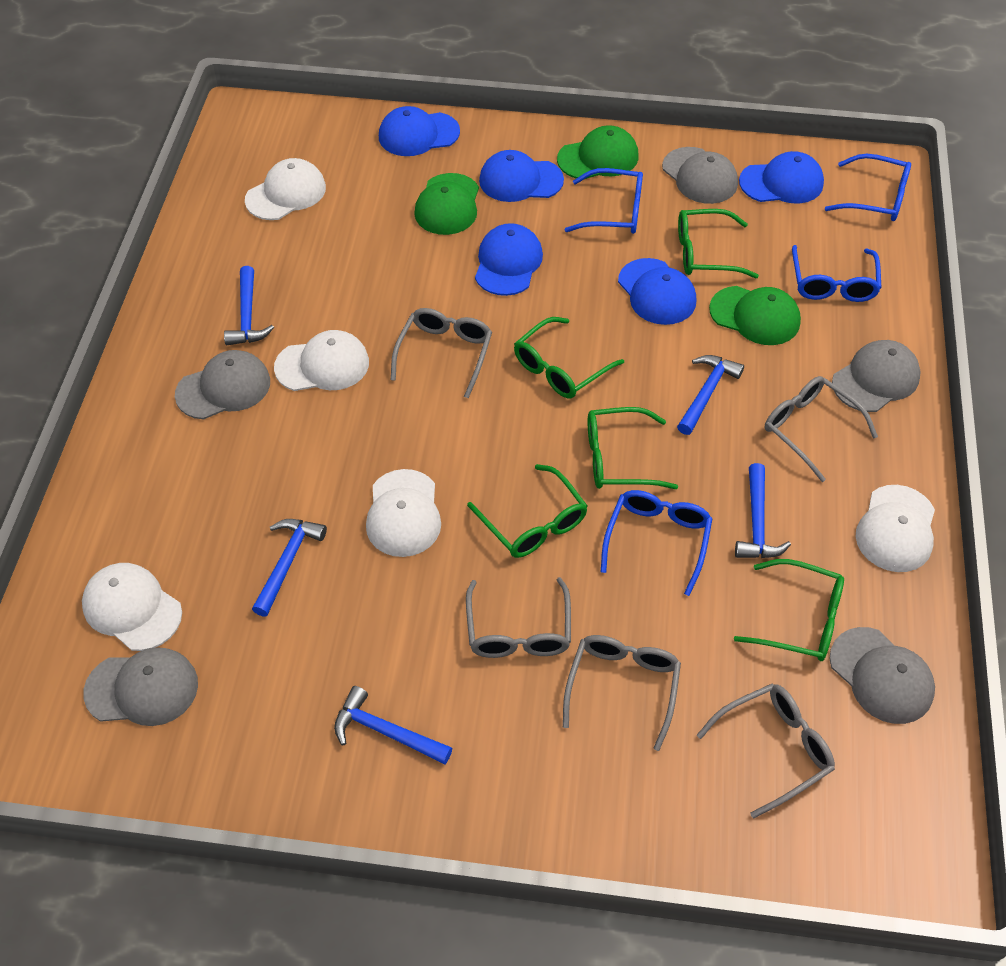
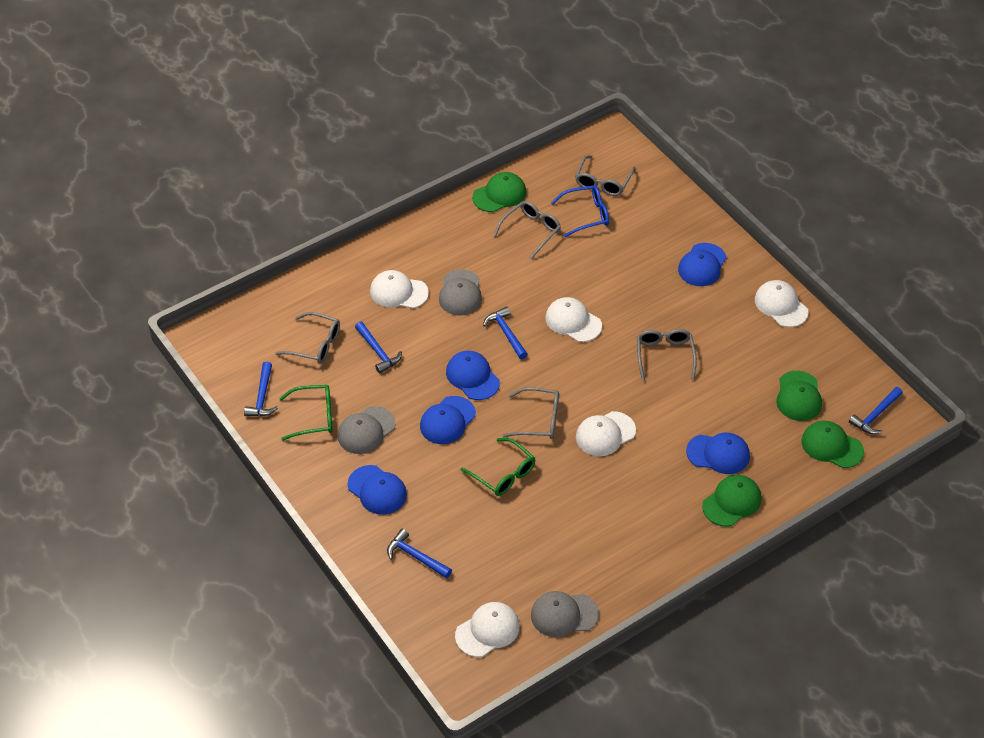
blue glasses: 4 -> 1
green cap: 3 -> 4
green glasses: 5 -> 2
grey cap: 5 -> 3

